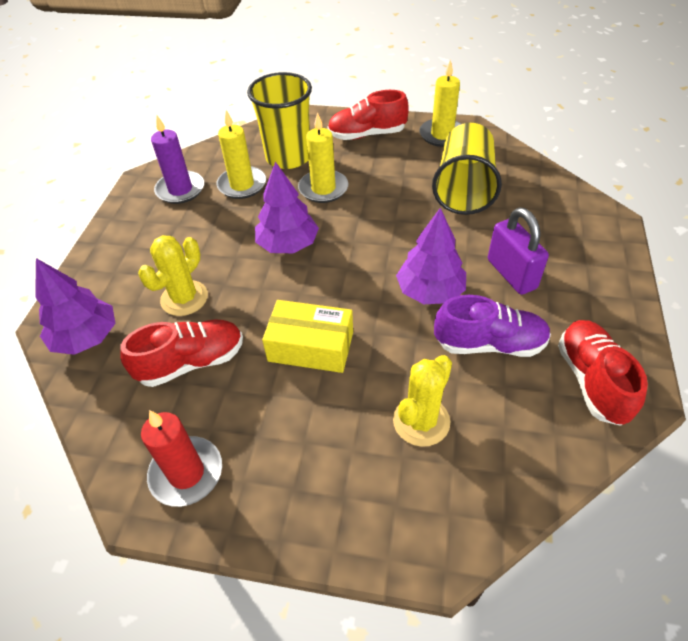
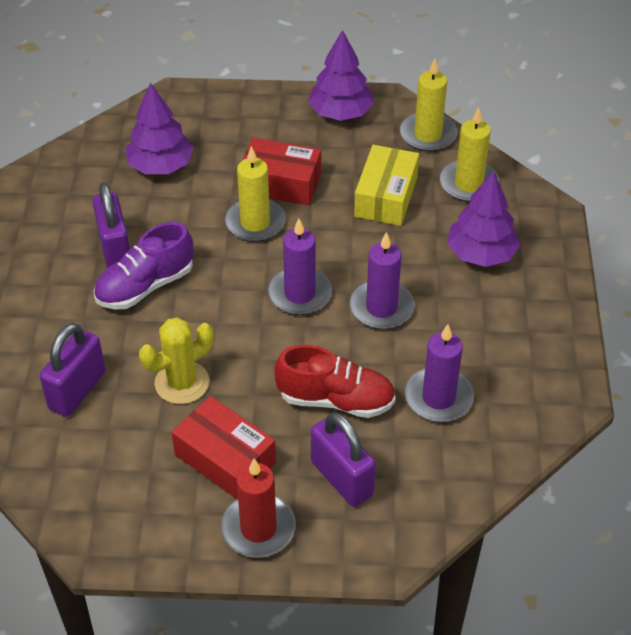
purple candle: 1 -> 3
purple padlock: 1 -> 3
red box: 0 -> 2
red shoe: 3 -> 1
yellow cactus: 2 -> 1
yellow cup: 2 -> 0

